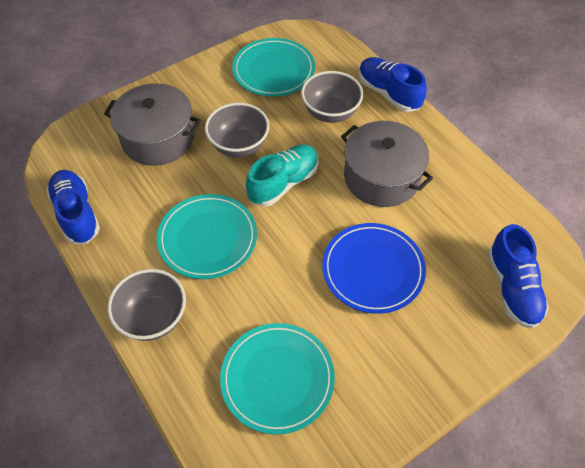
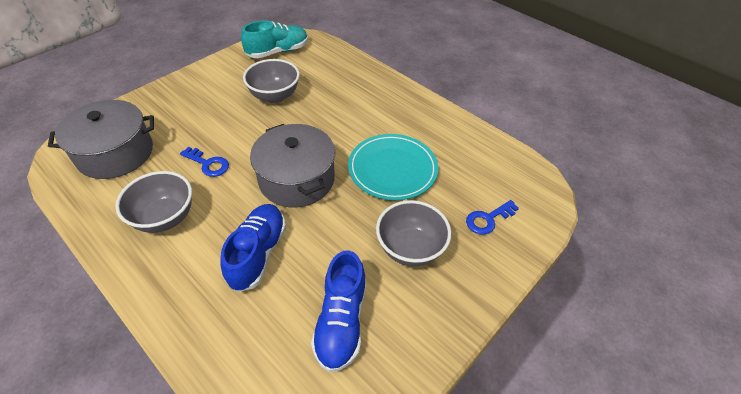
blue key: 0 -> 2
blue plate: 1 -> 0
blue shoe: 3 -> 2
turquoise plate: 3 -> 1

